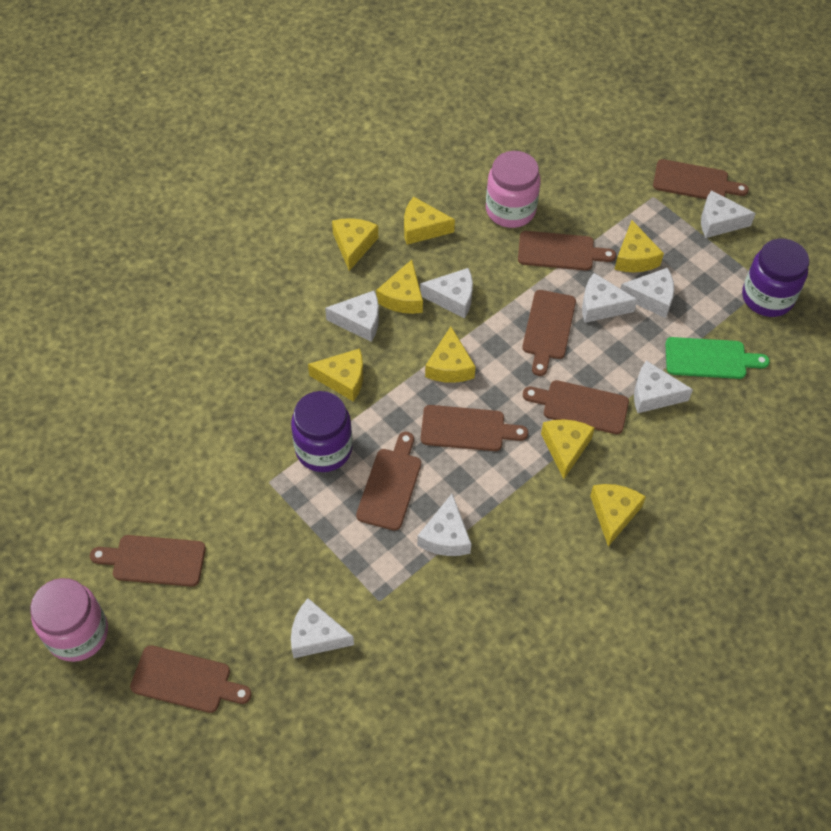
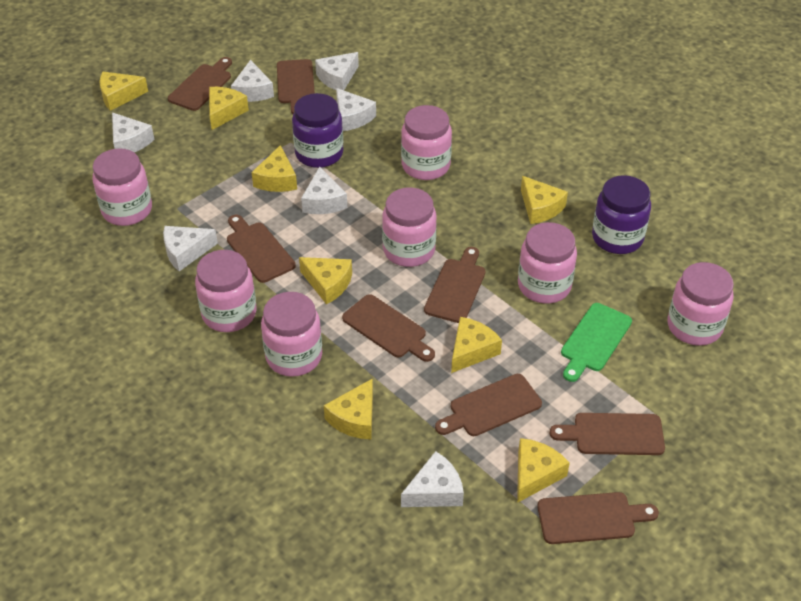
pink jar: 2 -> 7
white cheese: 8 -> 7

